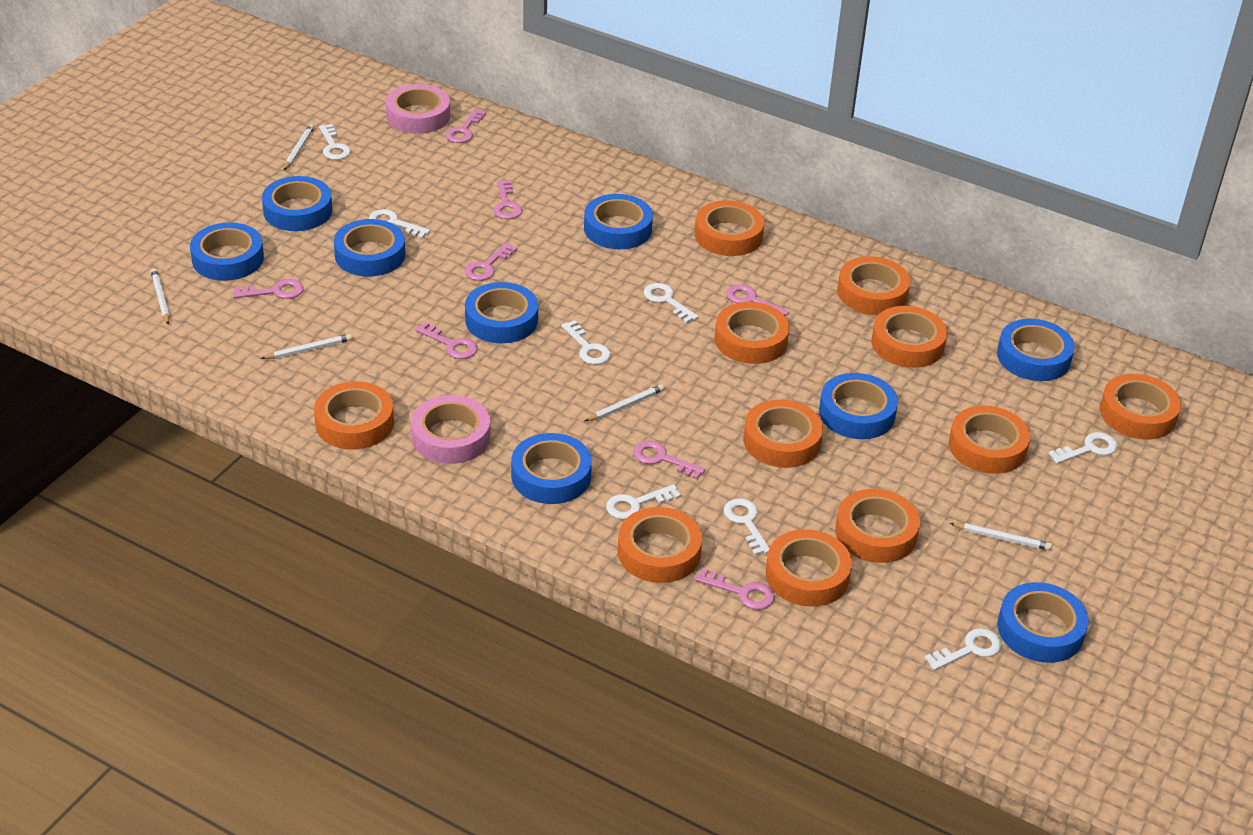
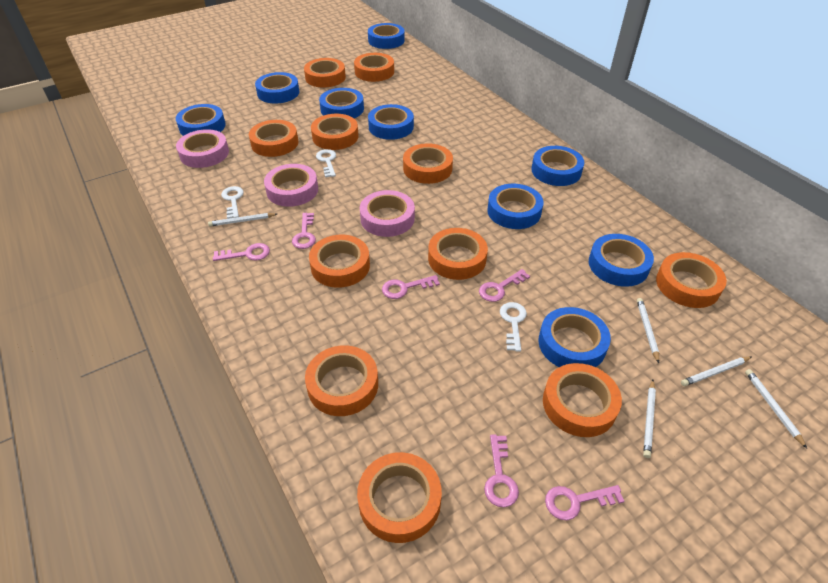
pink key: 8 -> 6
pink tape: 2 -> 3
white key: 8 -> 3

